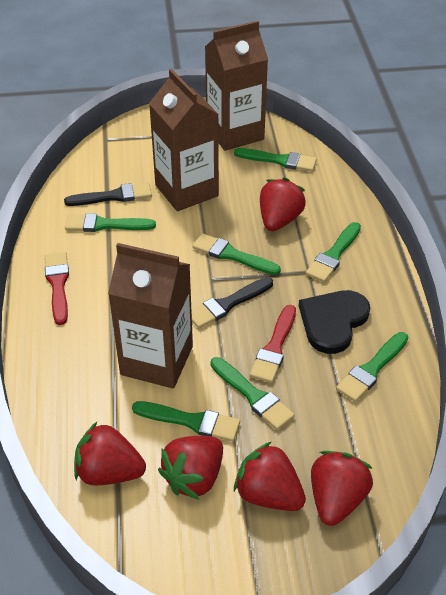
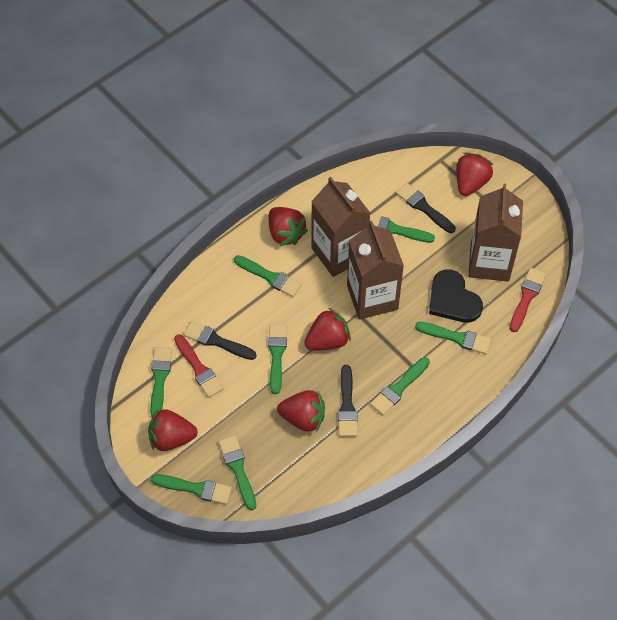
black brush: 2 -> 3
green brush: 7 -> 8

